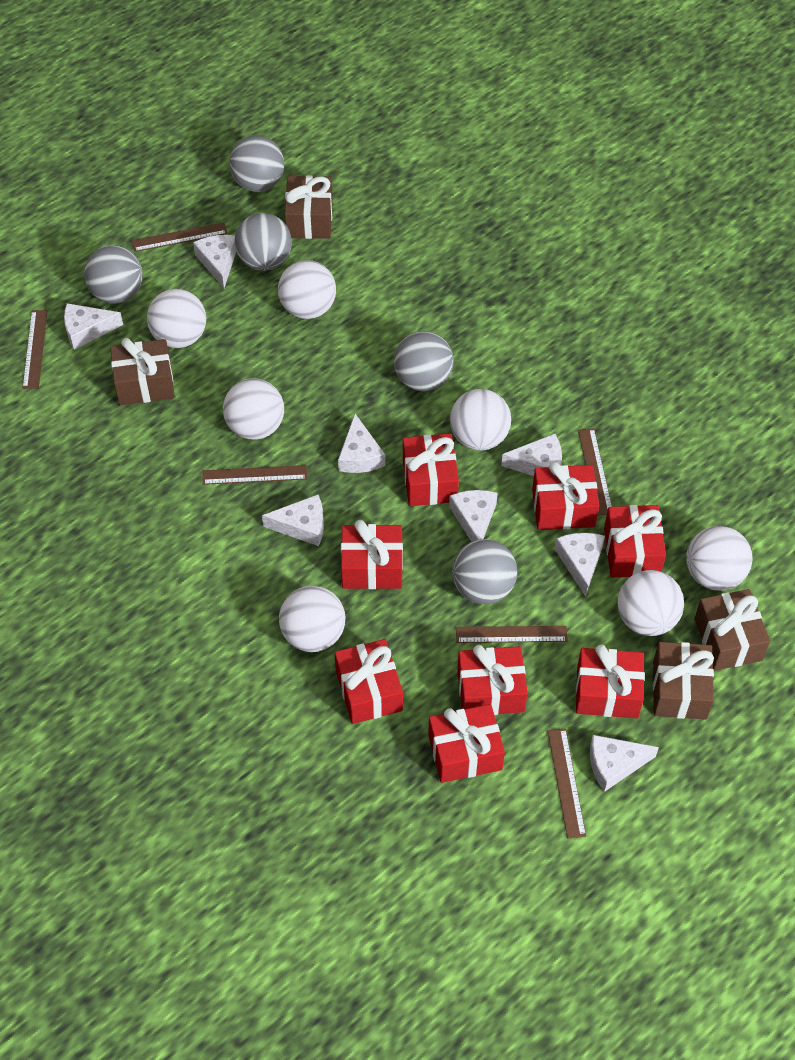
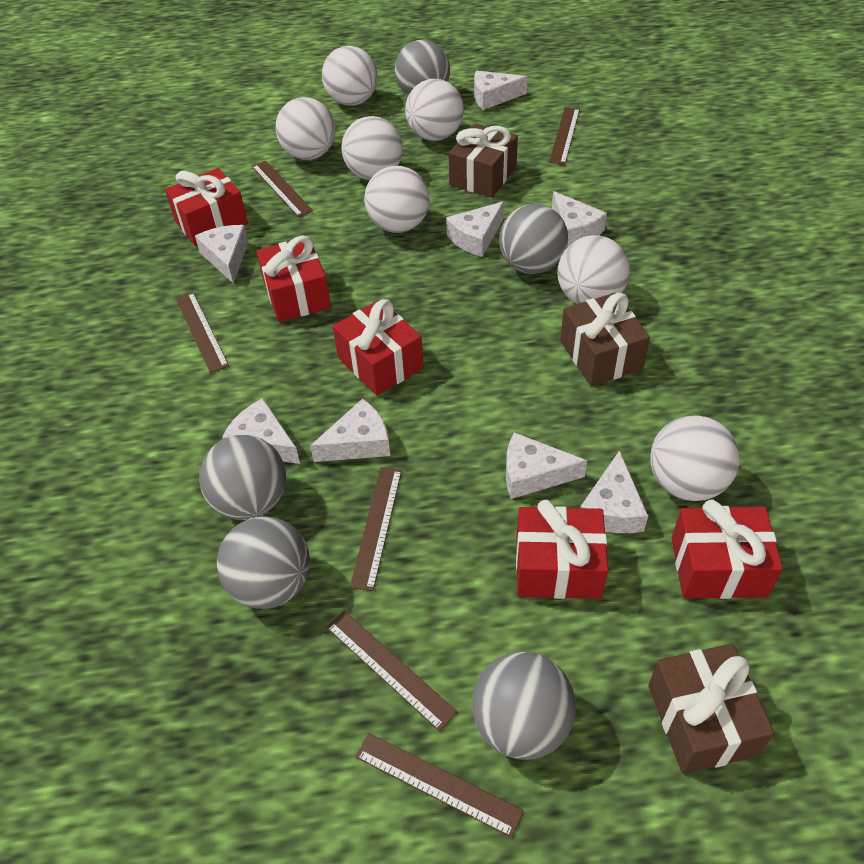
brown gift: 4 -> 3
red gift: 8 -> 5

